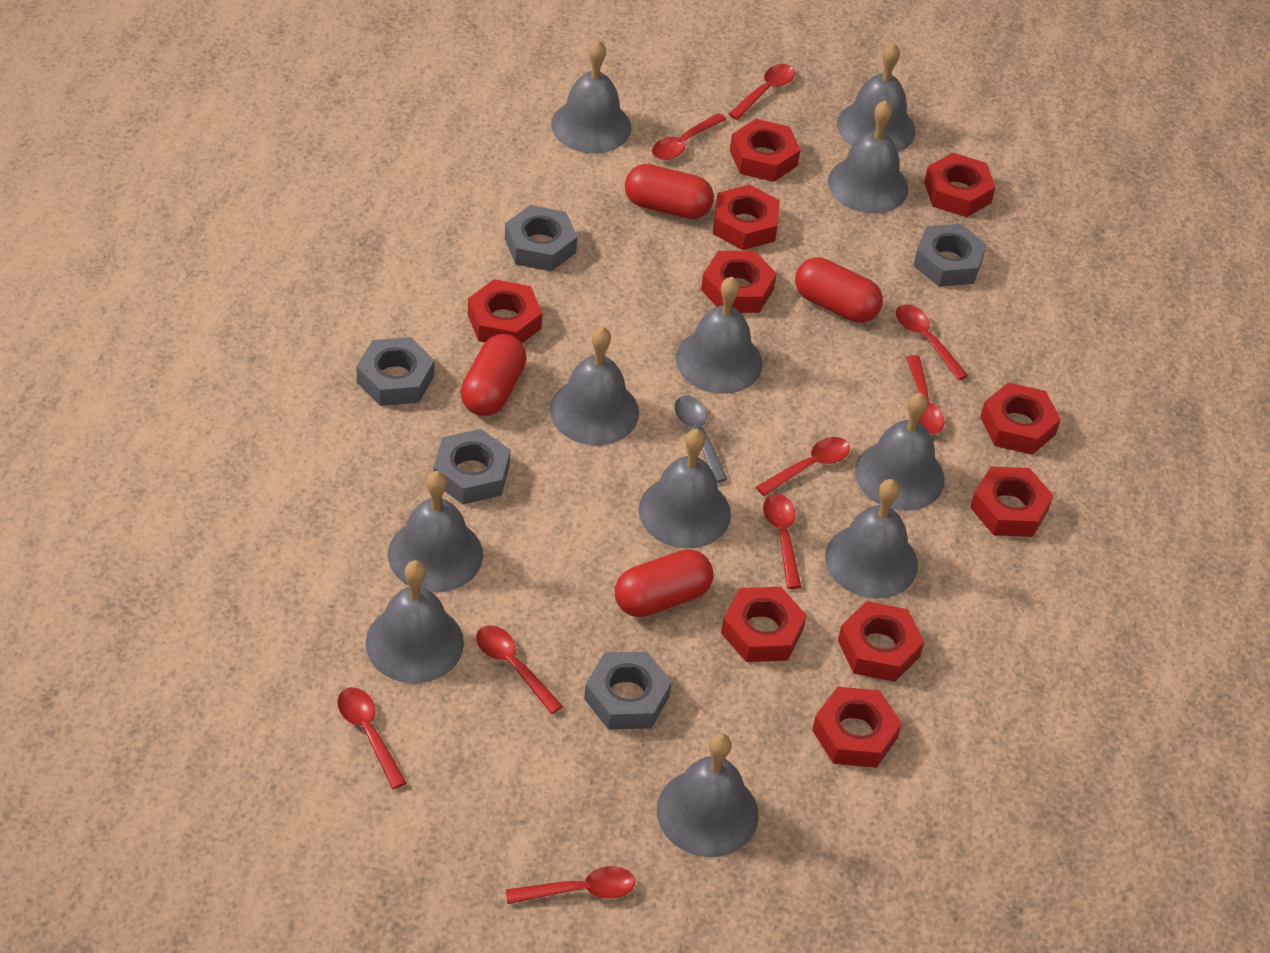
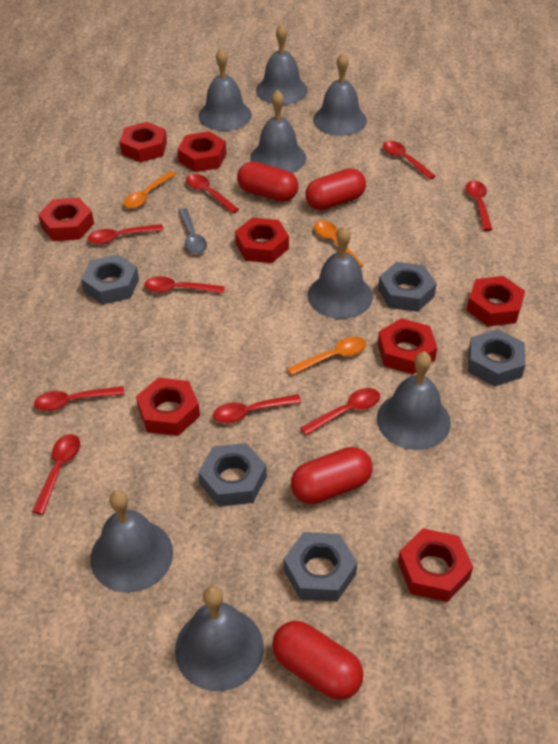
grey bell: 11 -> 8
orange spoon: 0 -> 3
red nut: 10 -> 8

